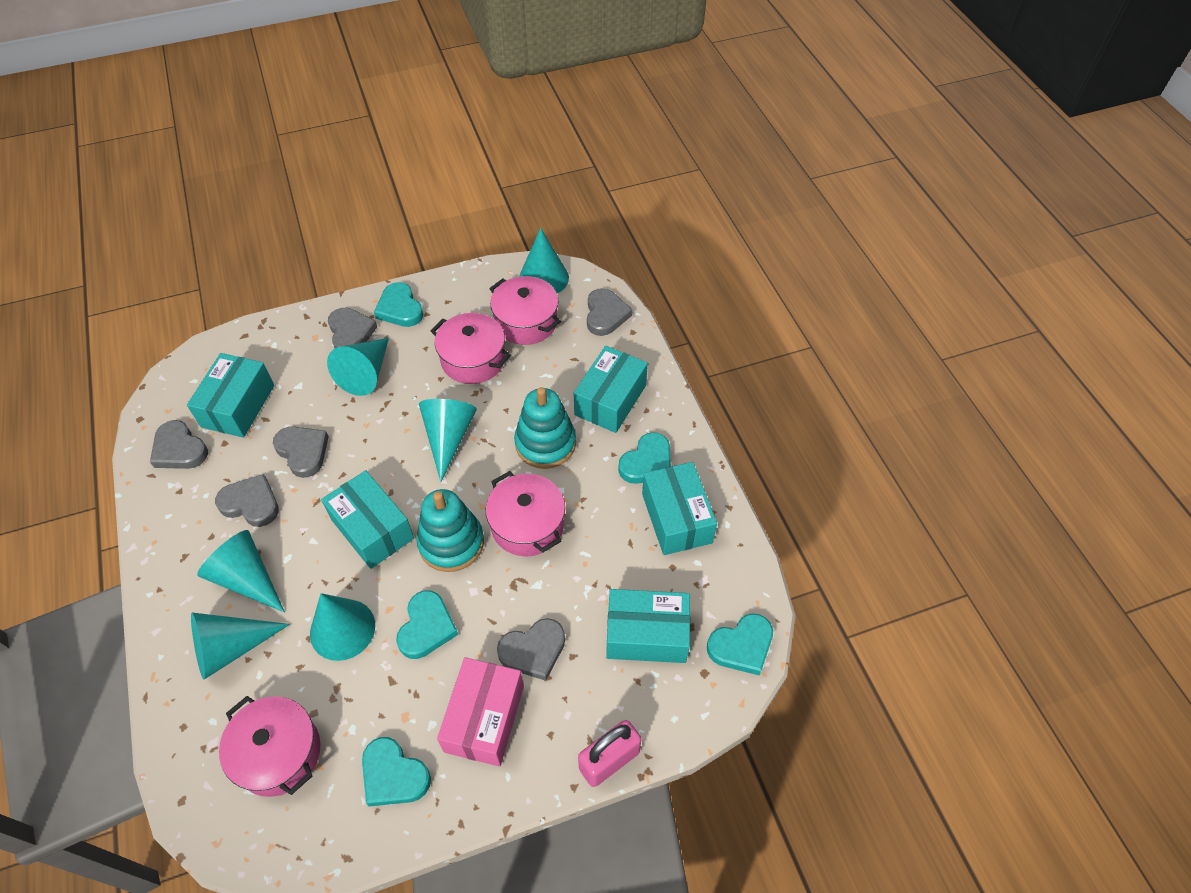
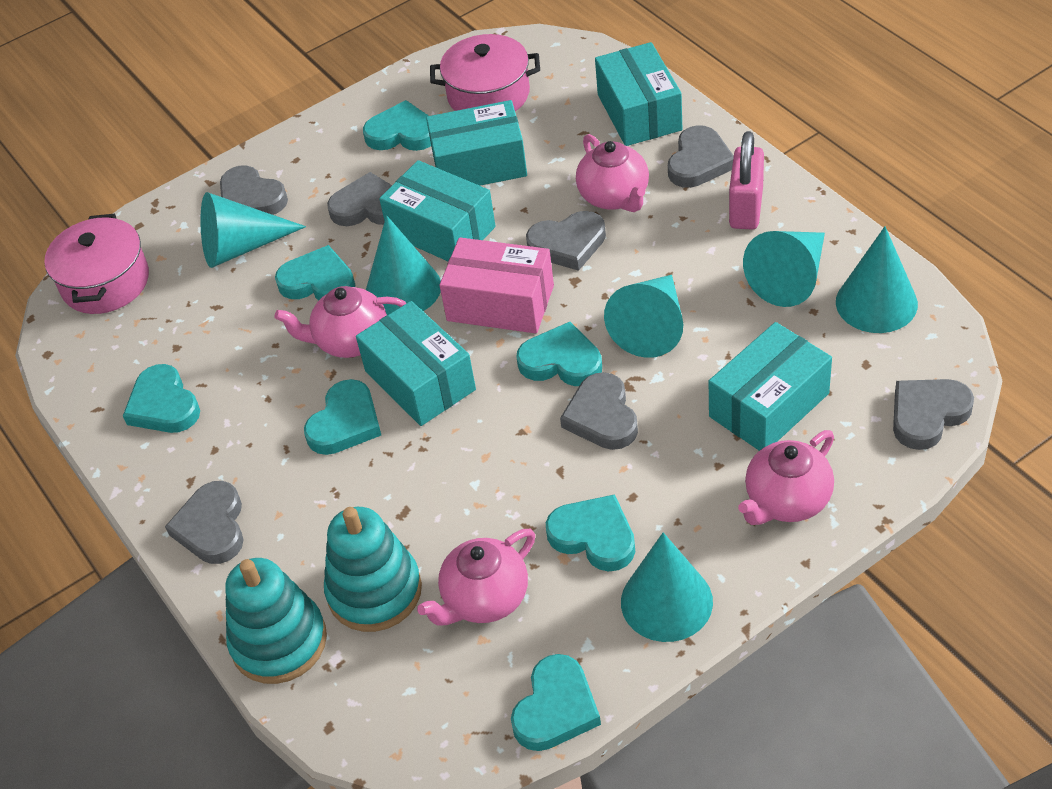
grey heart: 6 -> 7
pink pot: 4 -> 2
pink teapot: 0 -> 4
turquoise heart: 5 -> 7

